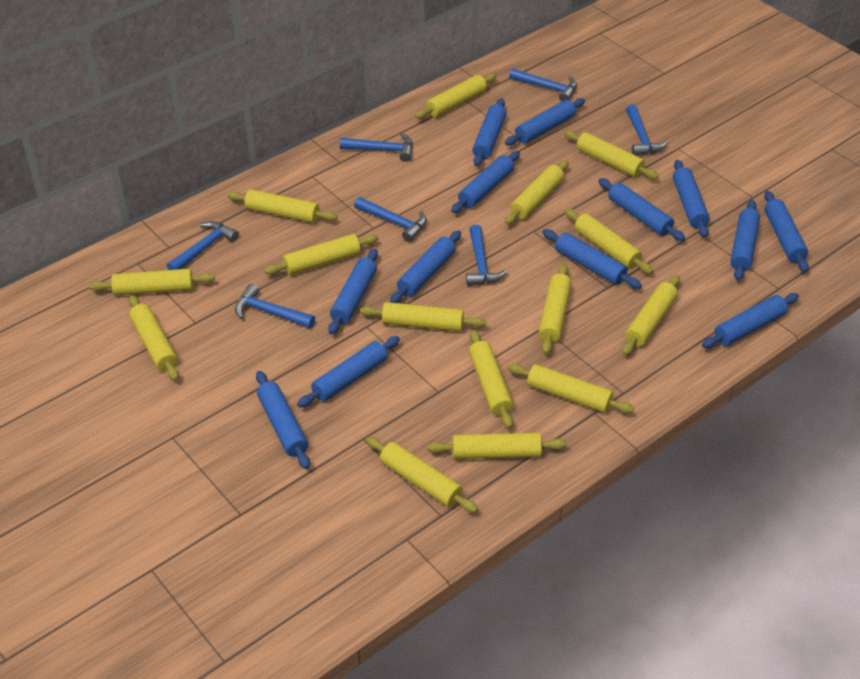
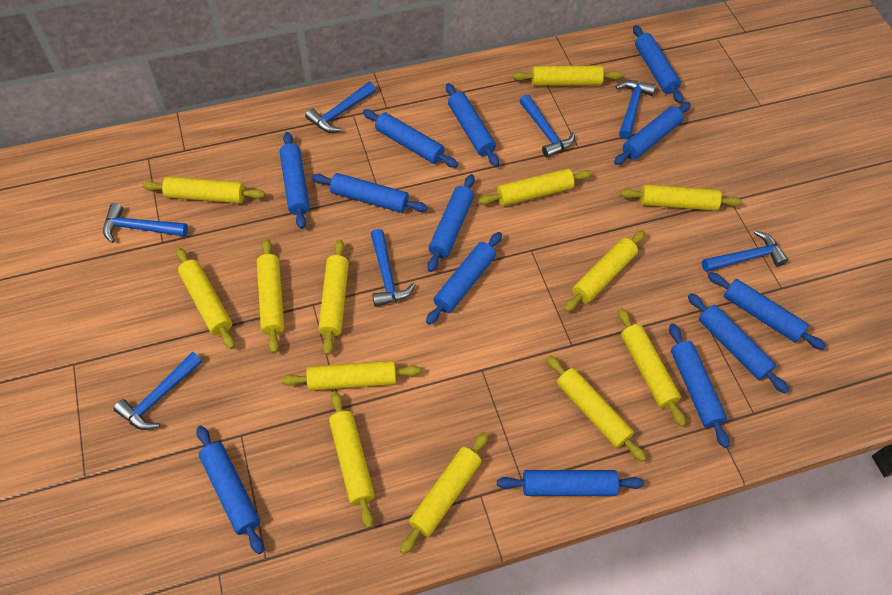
yellow rolling pin: 15 -> 13

